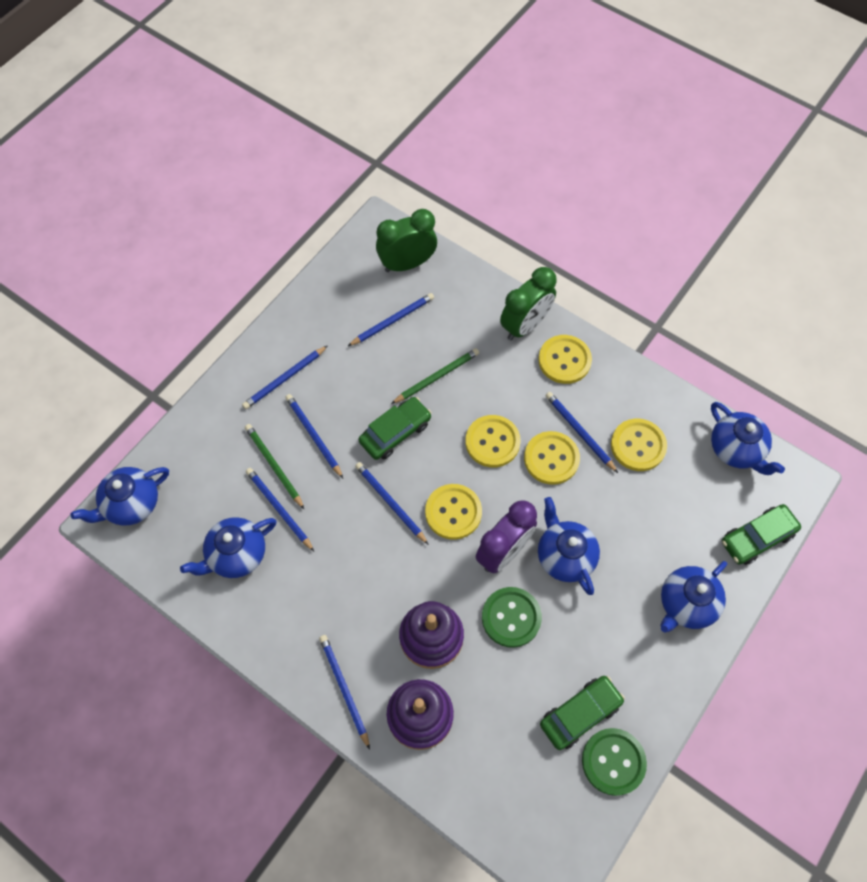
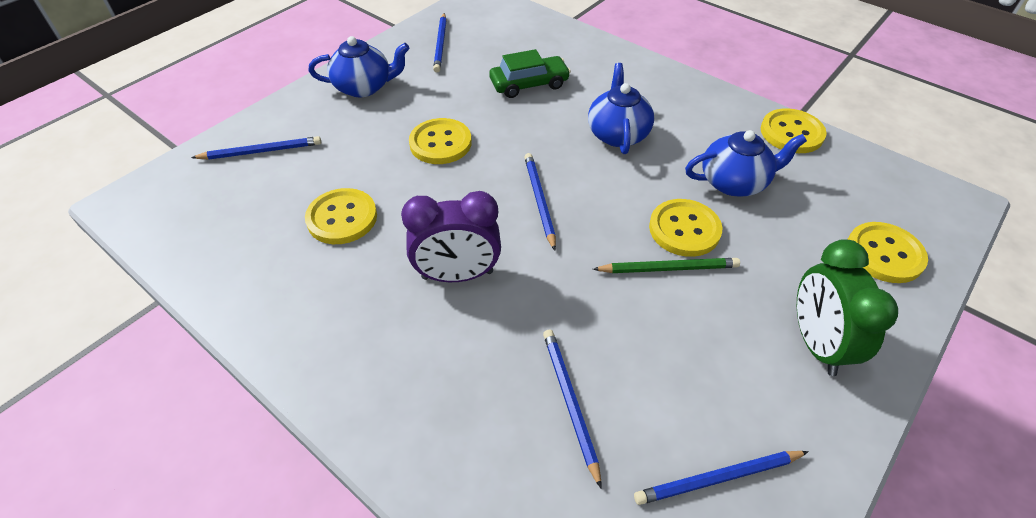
blue pencil: 7 -> 5
blue teapot: 5 -> 3
green button: 2 -> 0
green car: 3 -> 1
green clock: 2 -> 1
green pencil: 2 -> 1
purple stacking toy: 2 -> 0

